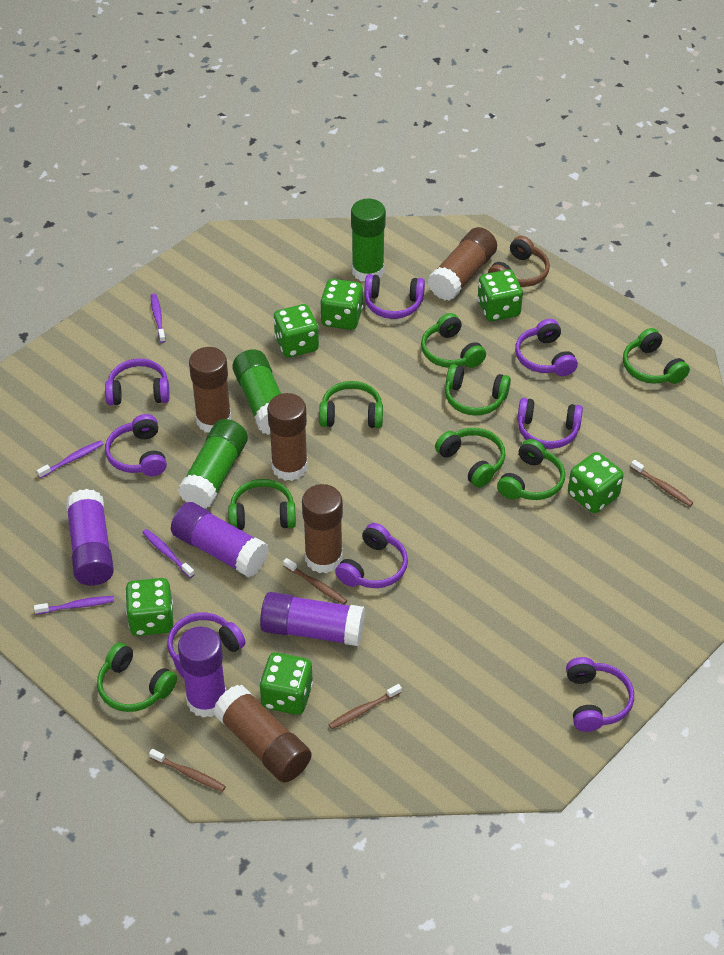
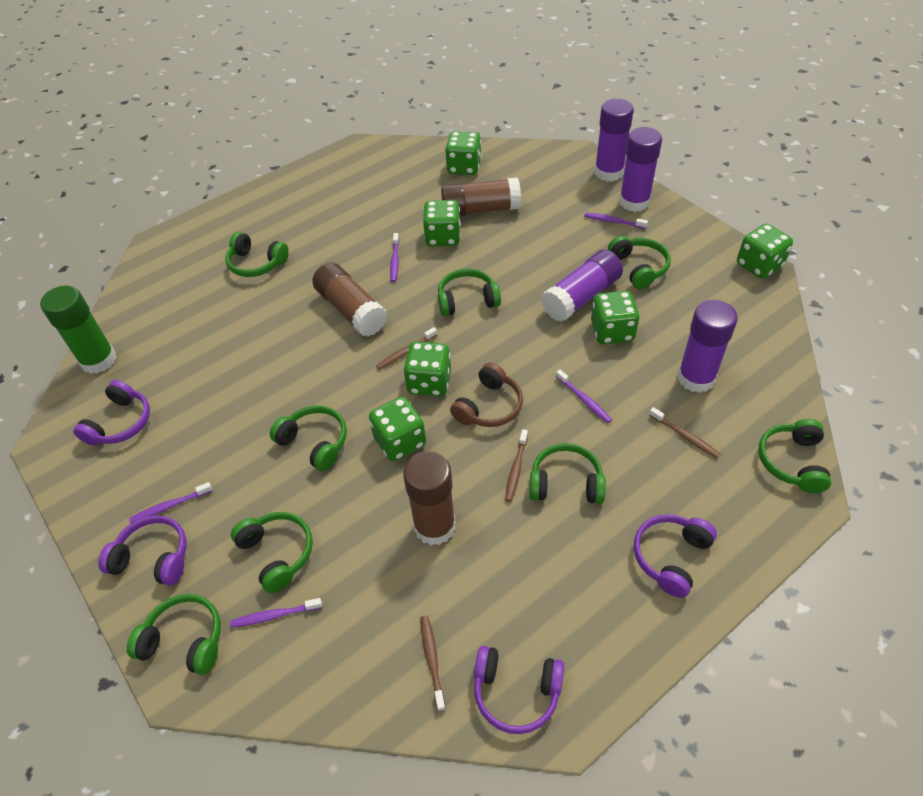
brown glue stick: 5 -> 3
green glue stick: 3 -> 1
purple headphones: 8 -> 4
purple toothbrush: 4 -> 5

